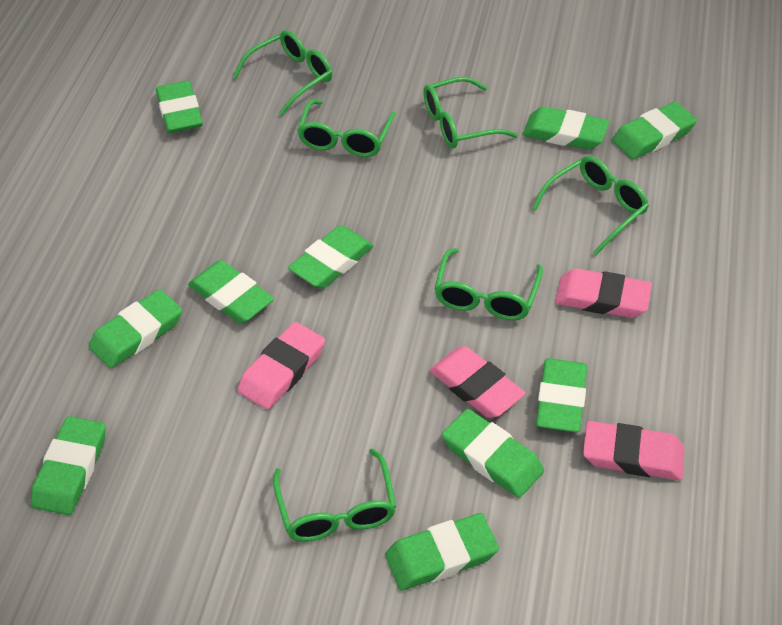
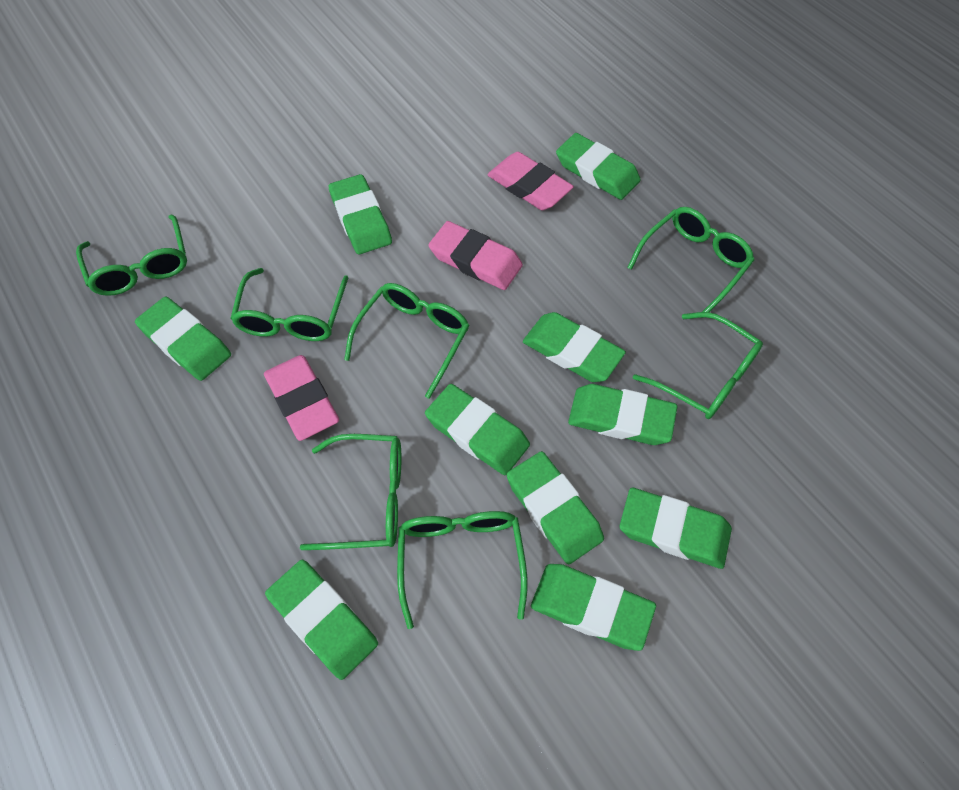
green glasses: 6 -> 7
pink eraser: 4 -> 3

